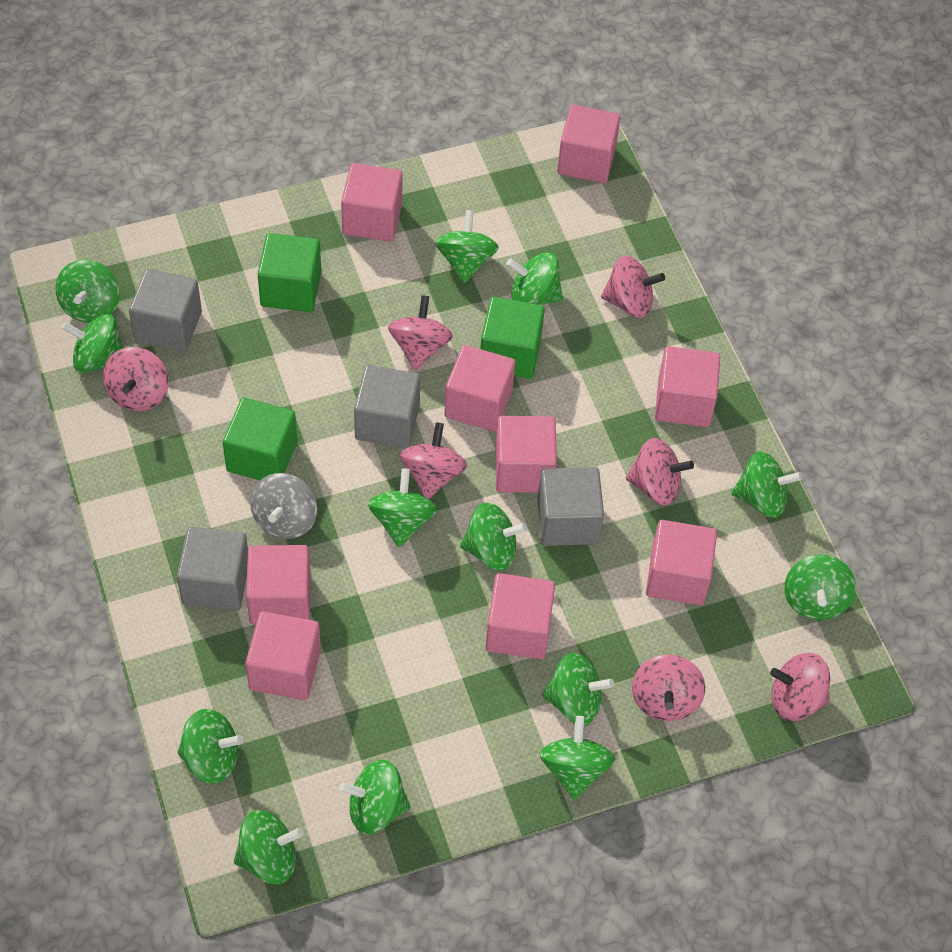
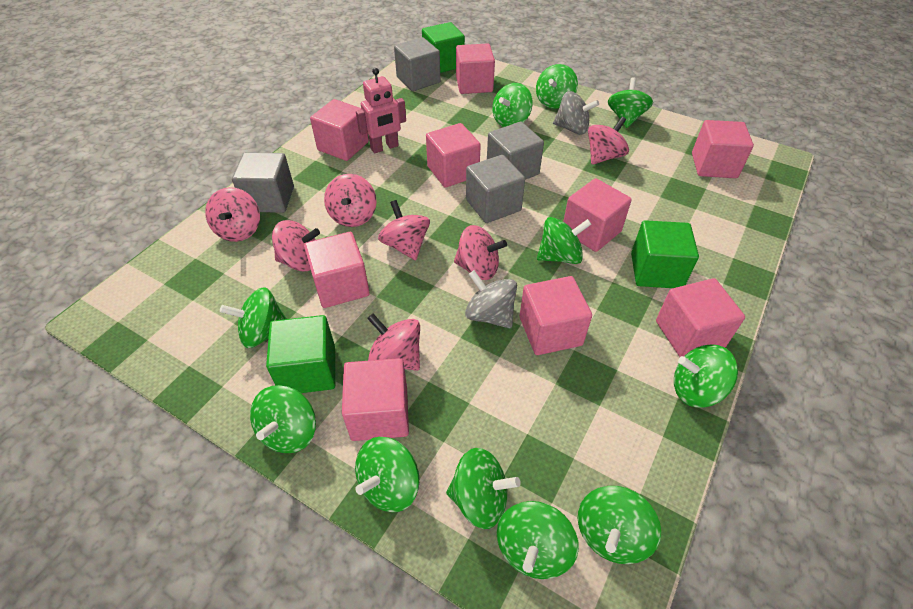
green spinning top: 13 -> 11
grey spinning top: 1 -> 2
pink robot: 0 -> 1

